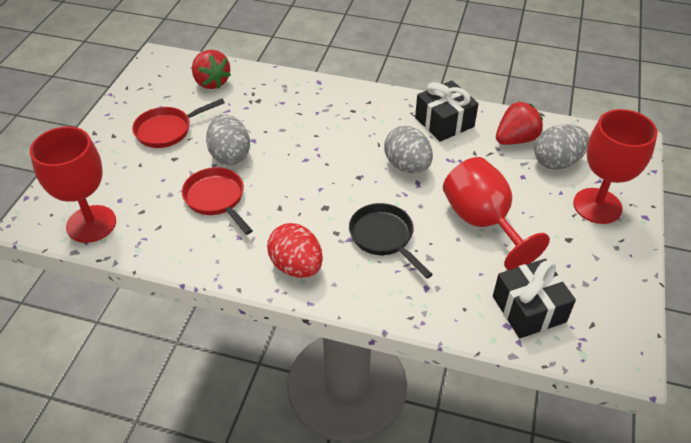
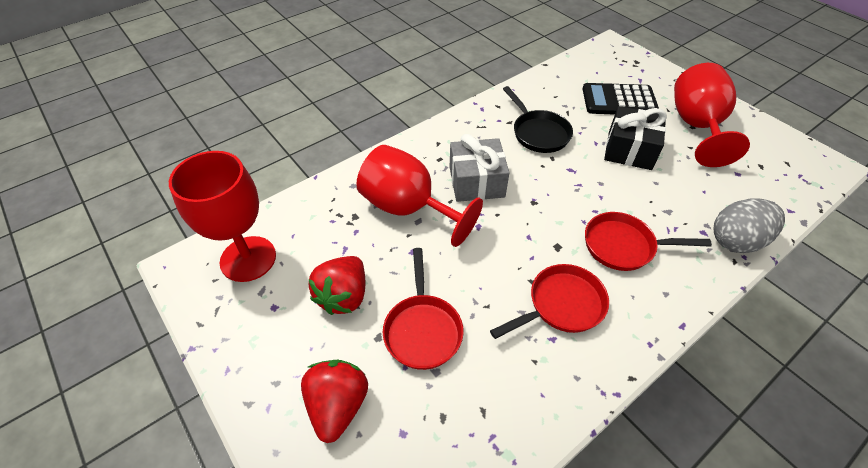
black calculator: 0 -> 1
black gift: 2 -> 1
grey egg: 3 -> 1
grey gift: 0 -> 1
red egg: 1 -> 0
red pan: 2 -> 3

